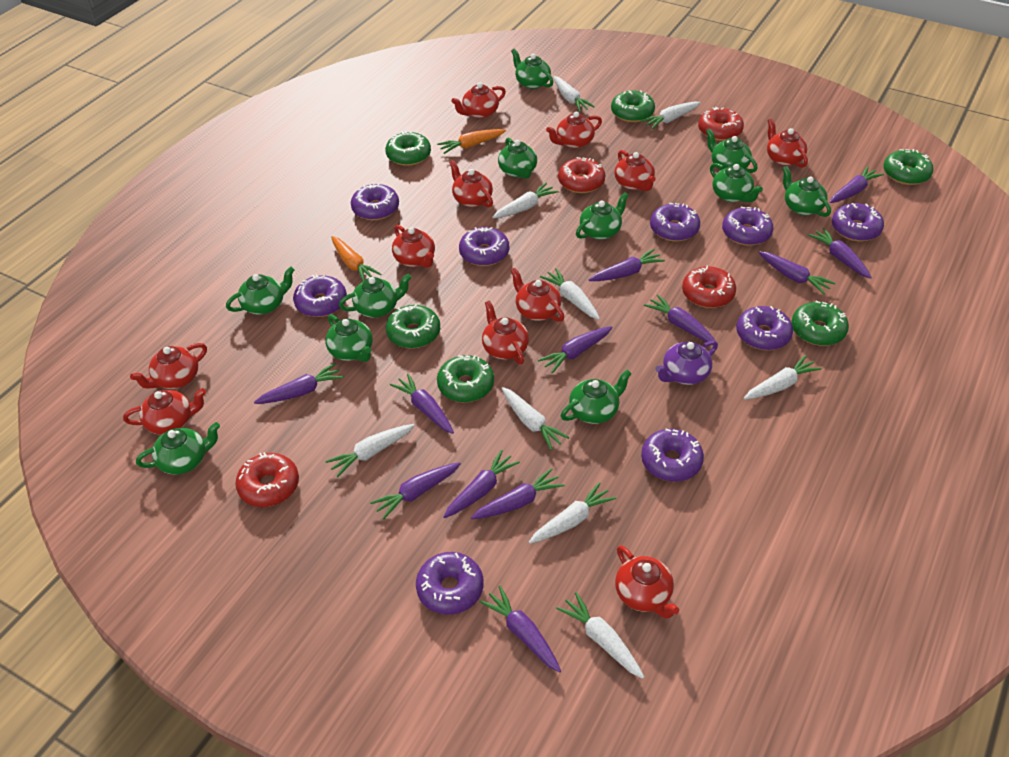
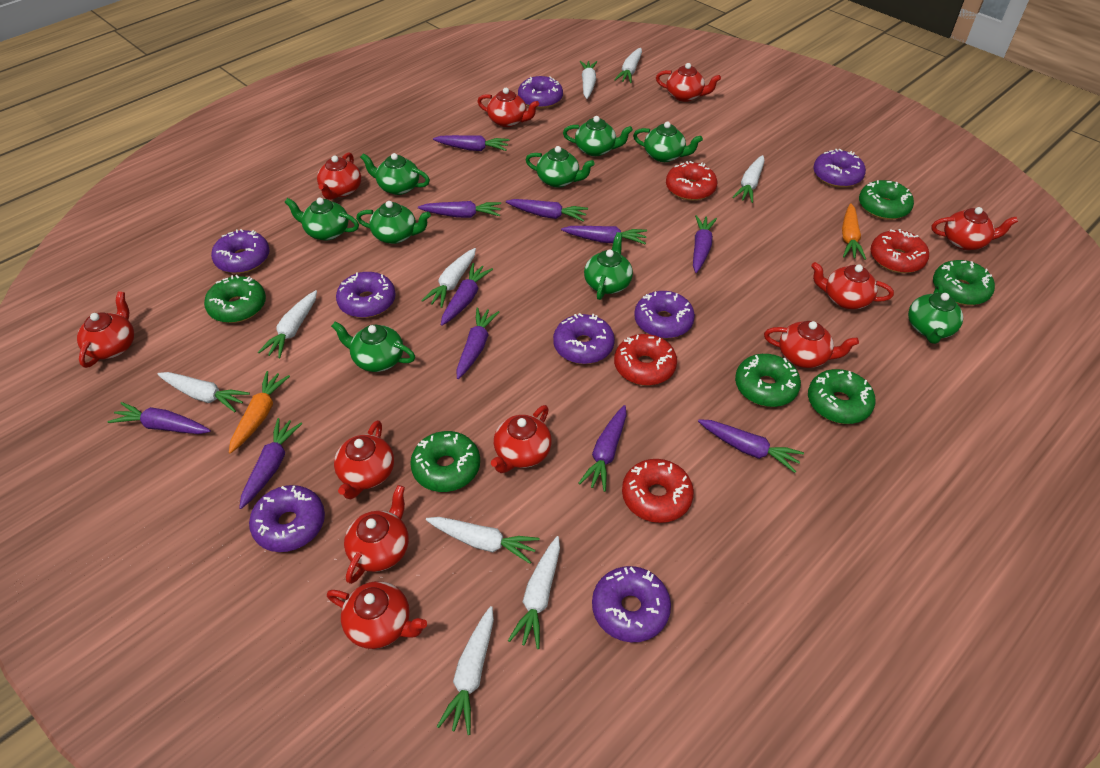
green teapot: 11 -> 9
purple carrot: 12 -> 11
purple donut: 9 -> 8
purple teapot: 1 -> 0

